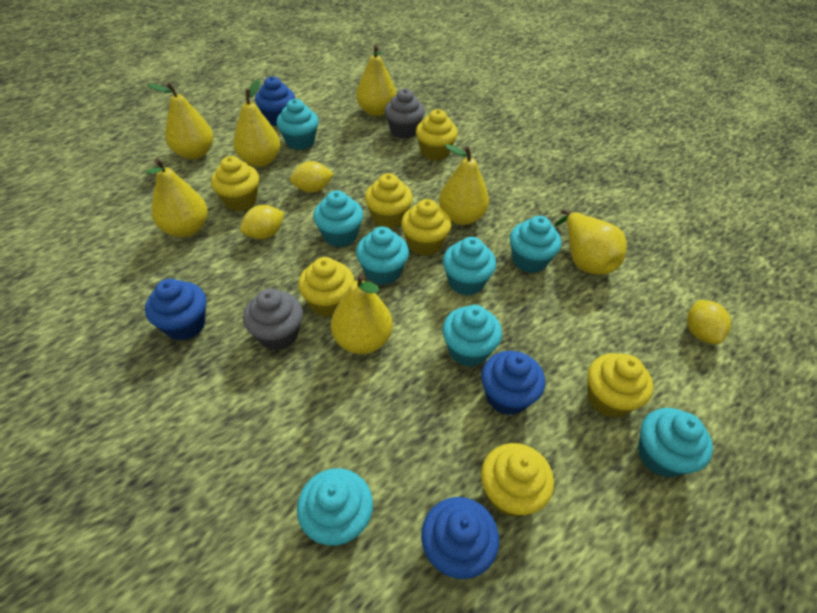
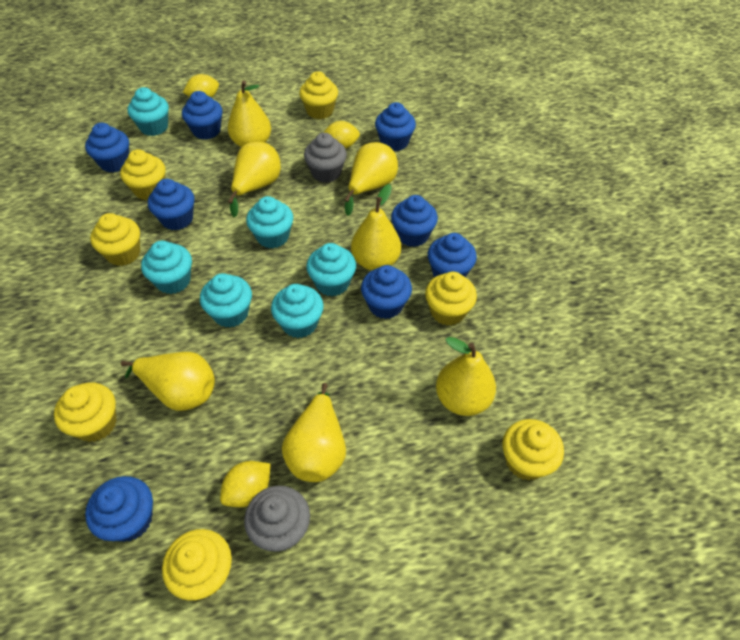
blue cupcake: 4 -> 8
turquoise cupcake: 8 -> 6

